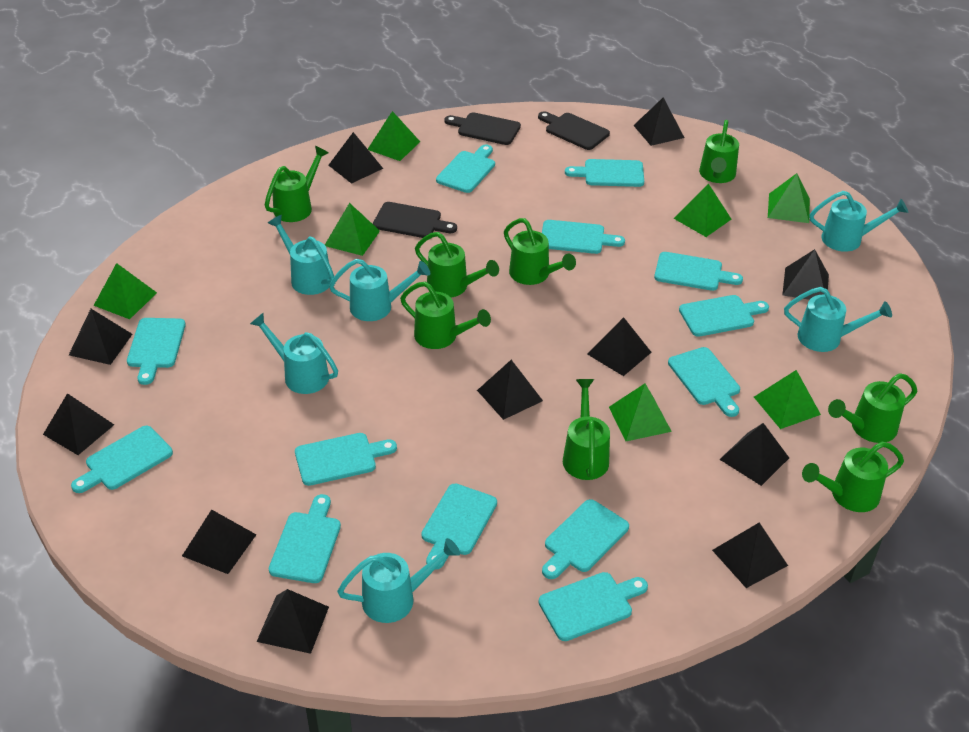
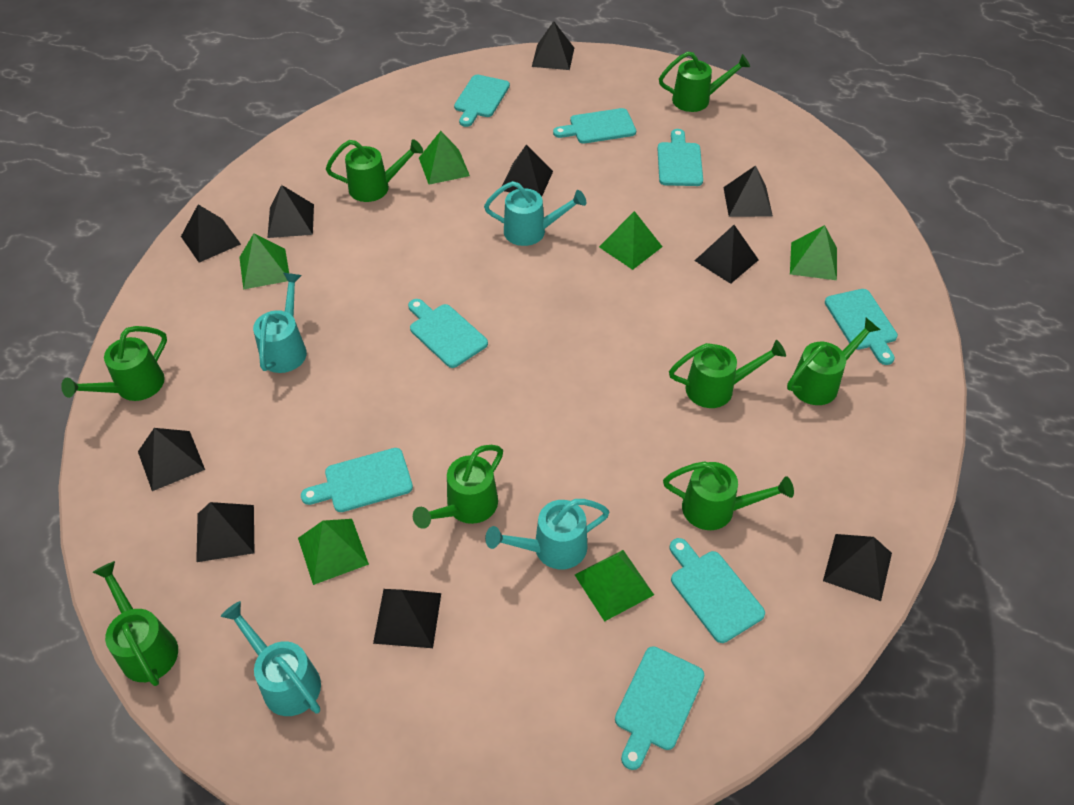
black cutting board: 3 -> 0
black pyramid: 11 -> 10
green pyramid: 7 -> 6
turquoise cutting board: 13 -> 8
turquoise watering can: 6 -> 4

